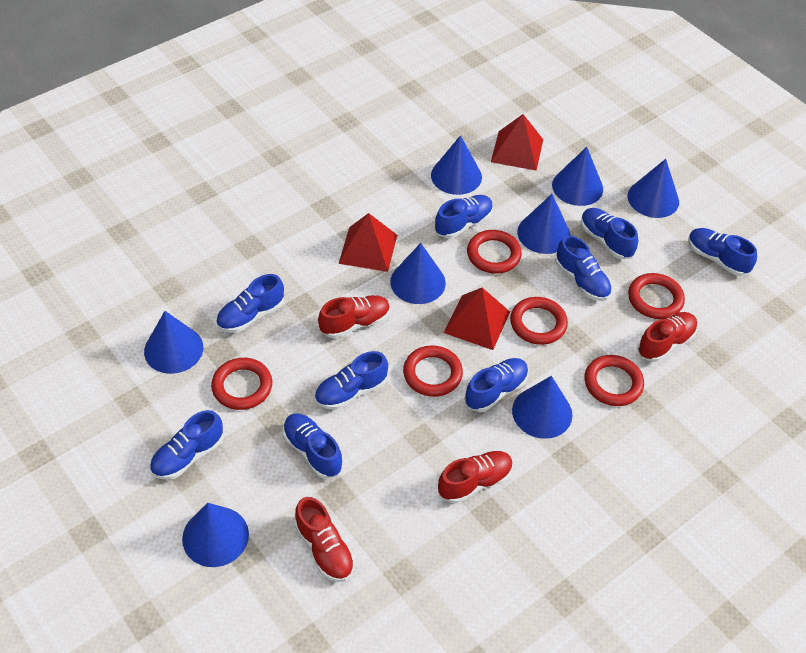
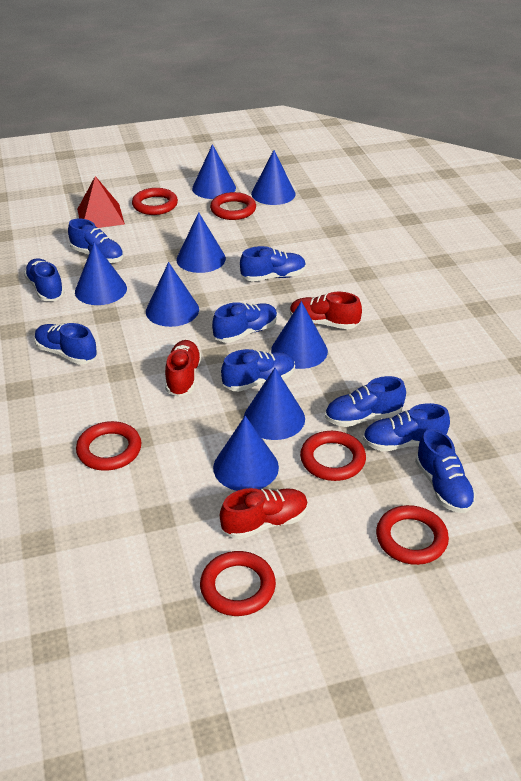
red pyramid: 3 -> 1
red shoe: 4 -> 3

